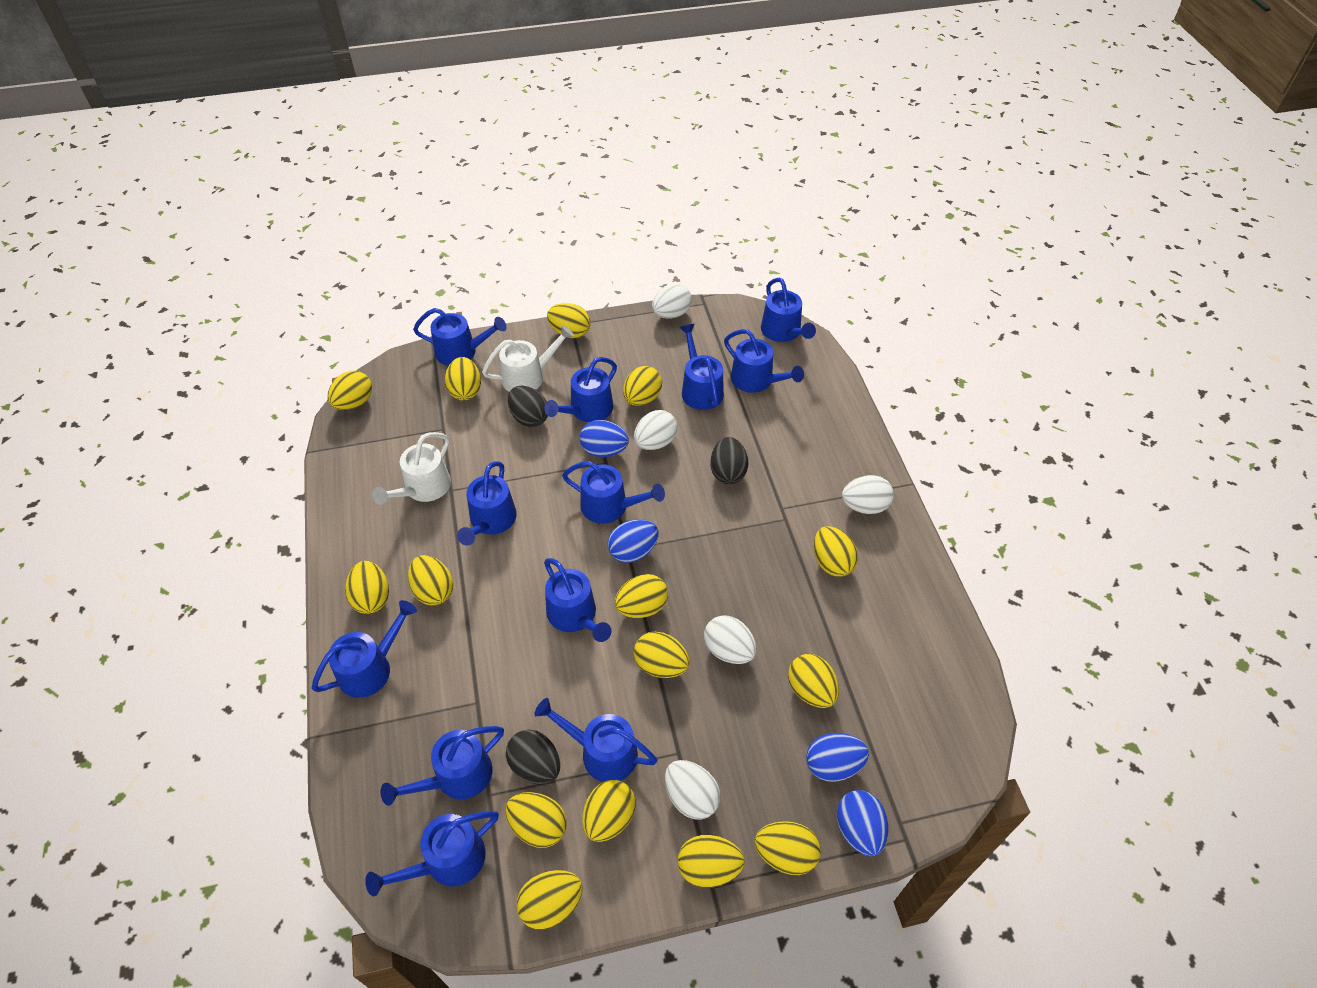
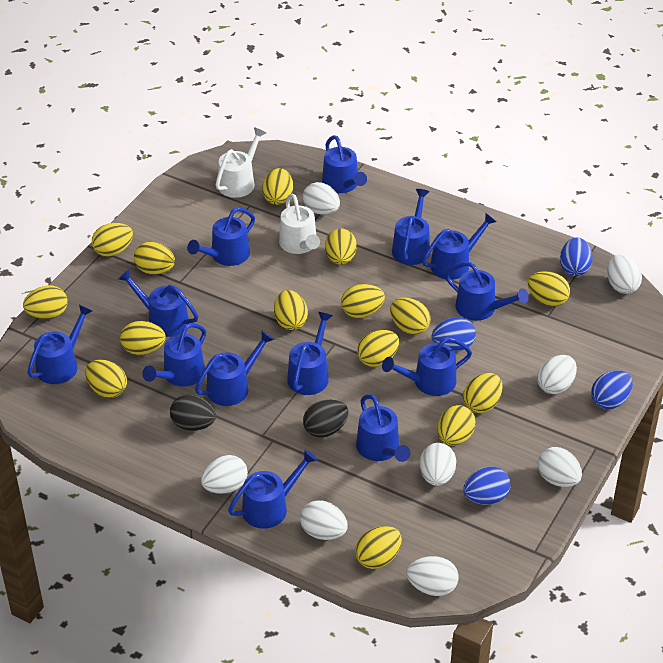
black egg: 3 -> 2
blue watering can: 12 -> 13
white egg: 5 -> 8

